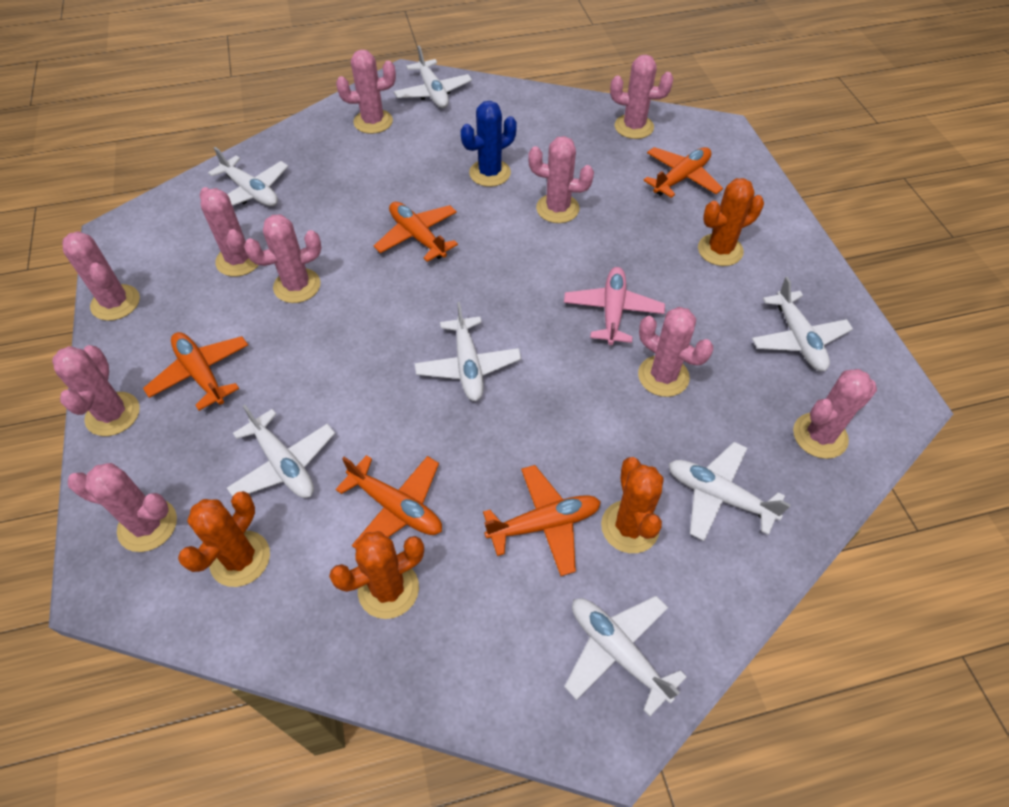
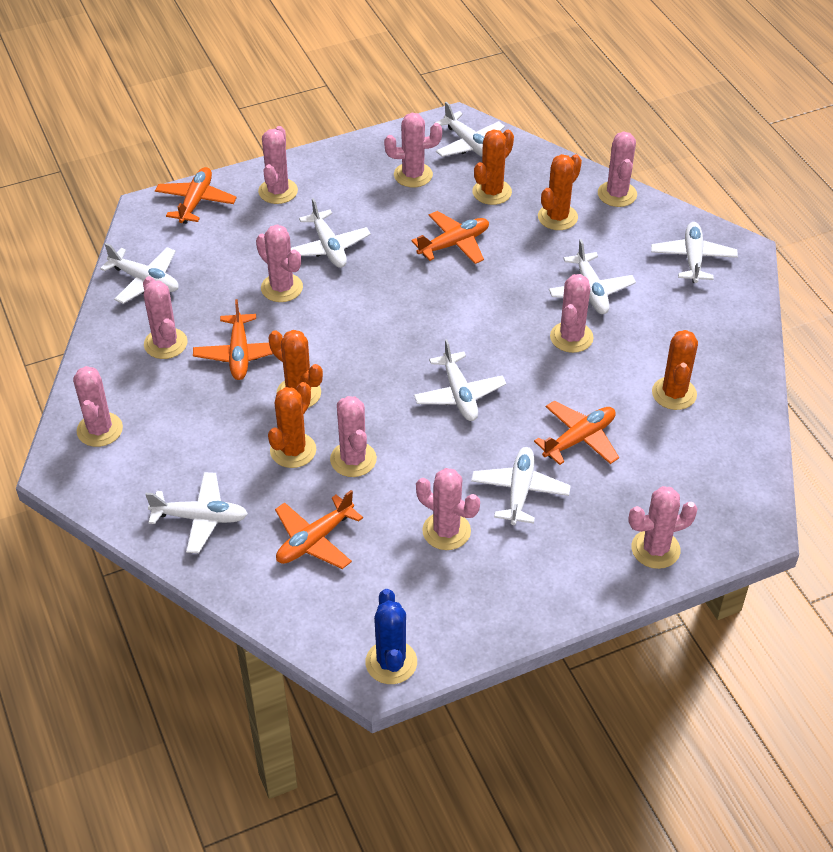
orange cactus: 4 -> 5
pink plane: 1 -> 0
white plane: 7 -> 8

